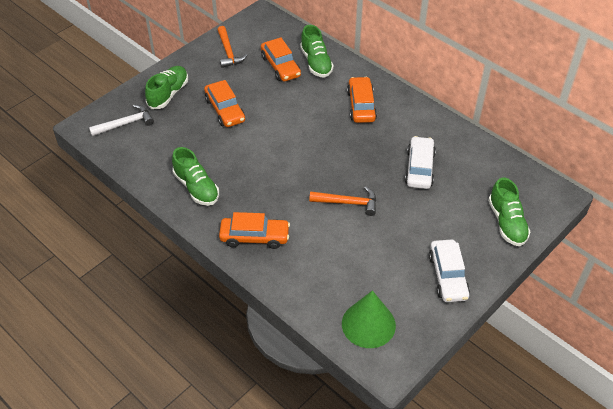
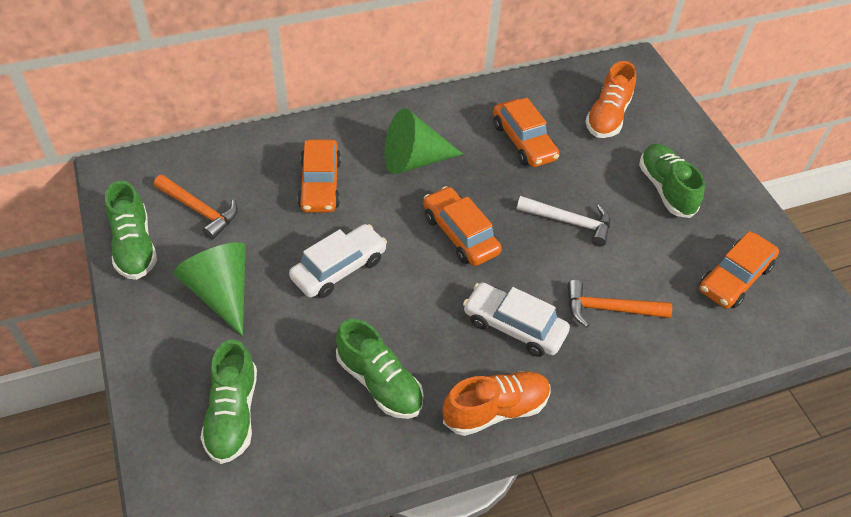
green cone: 1 -> 2
orange shoe: 0 -> 2

